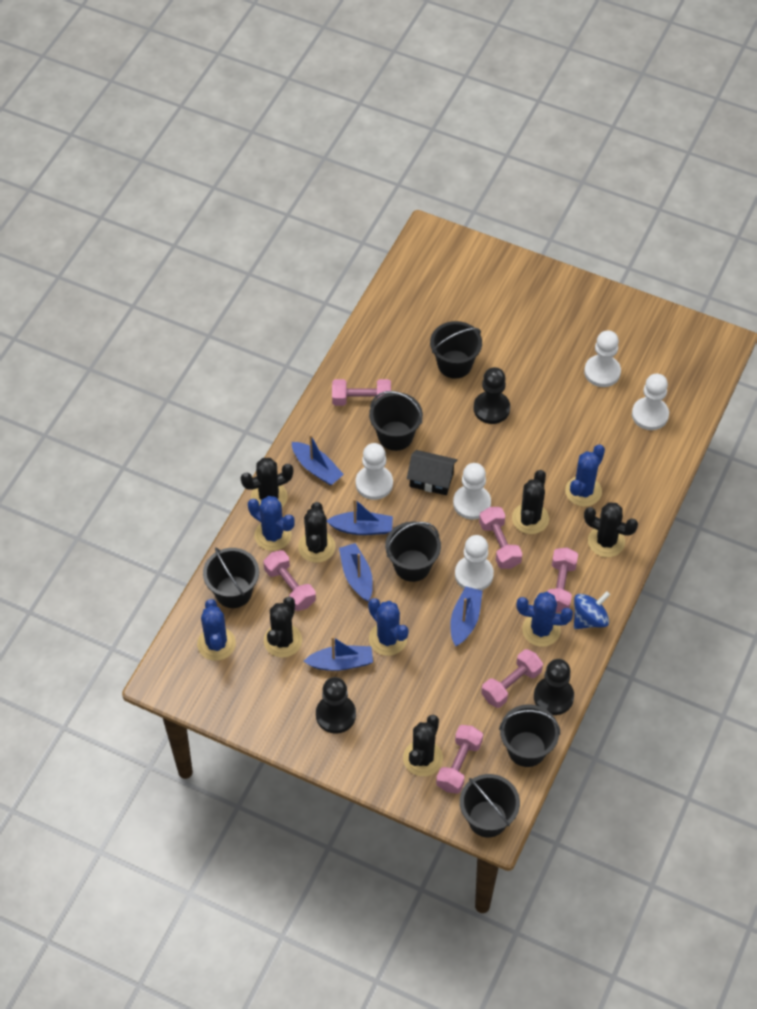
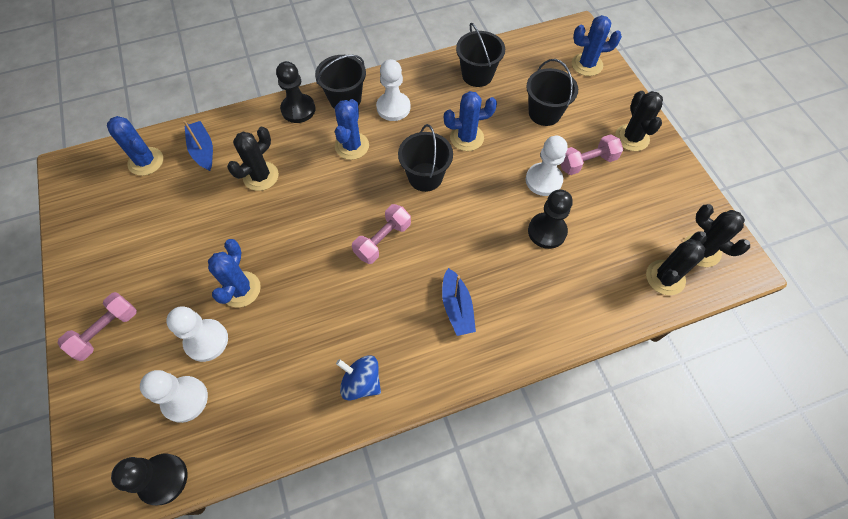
black bucket: 6 -> 4
black cactus: 6 -> 4
black house: 1 -> 0
blue boat: 5 -> 2
pink dumbbell: 6 -> 3
white pawn: 5 -> 4

